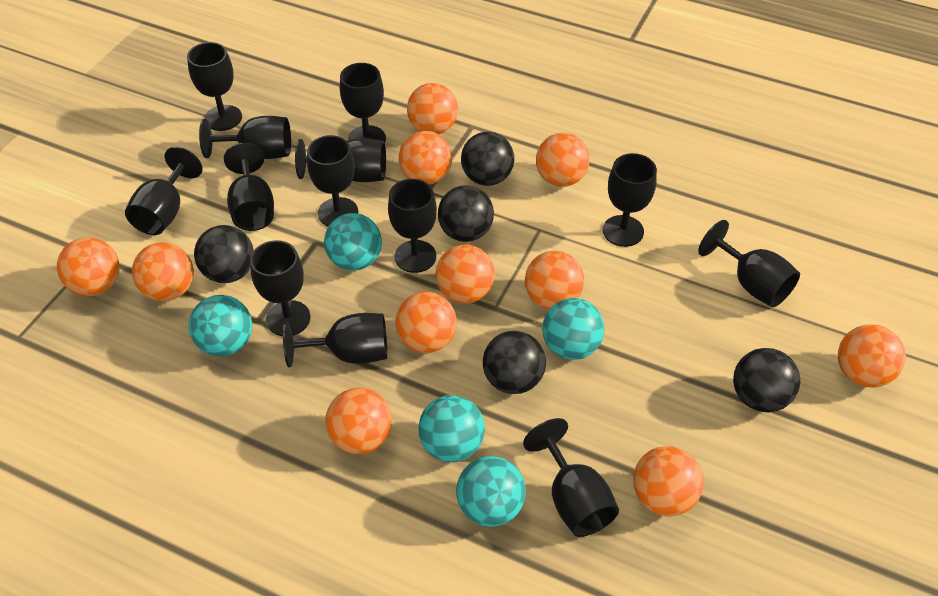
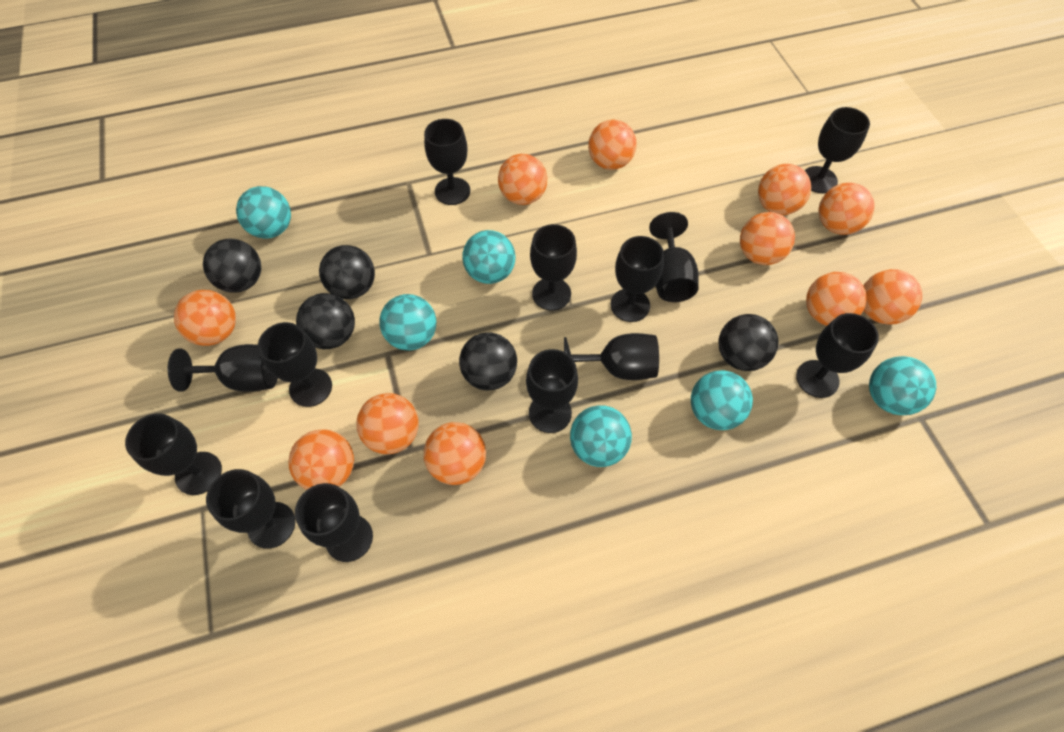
turquoise ball: 5 -> 6

